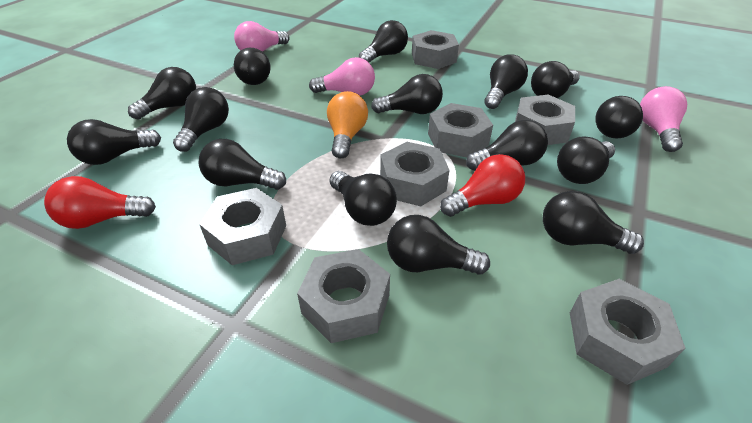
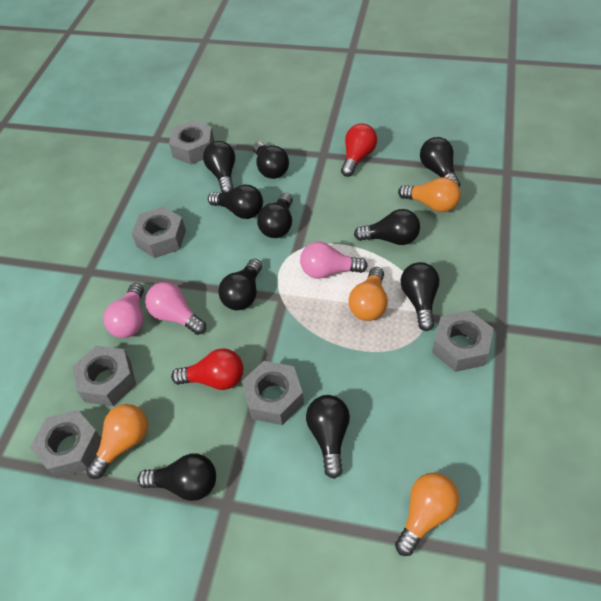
black light bulb: 15 -> 10
grey nut: 7 -> 6
orange light bulb: 1 -> 4

